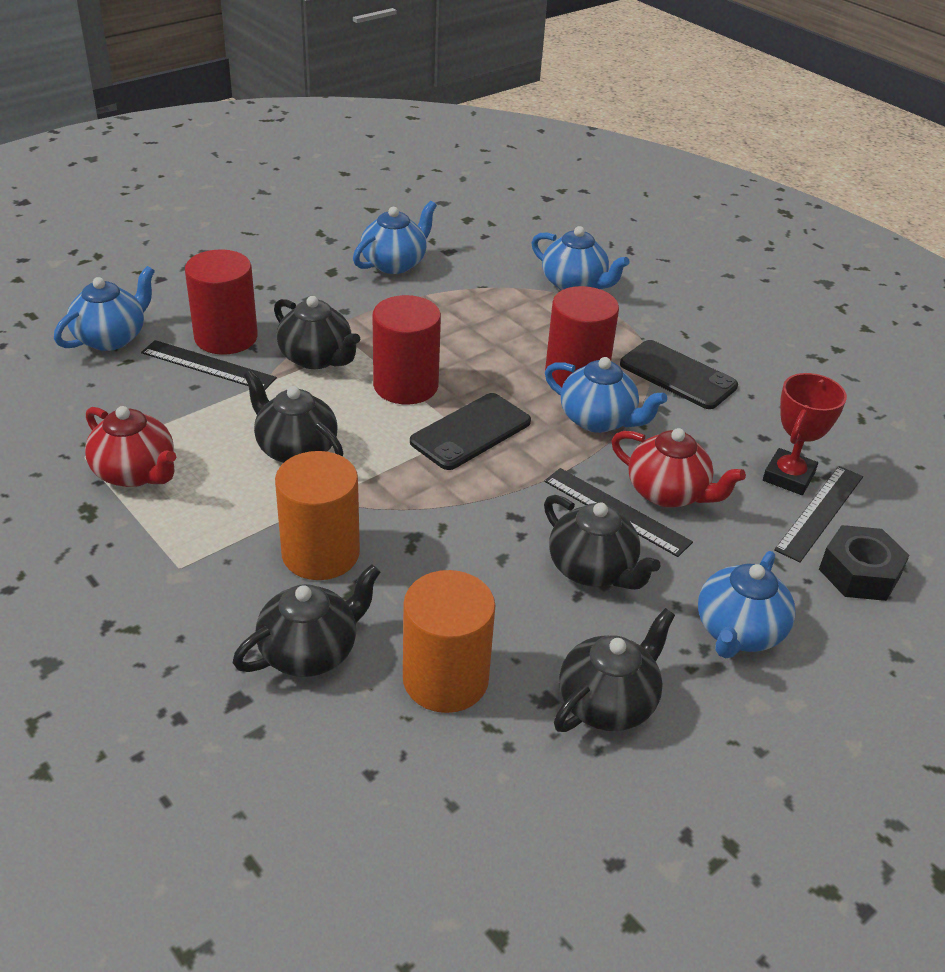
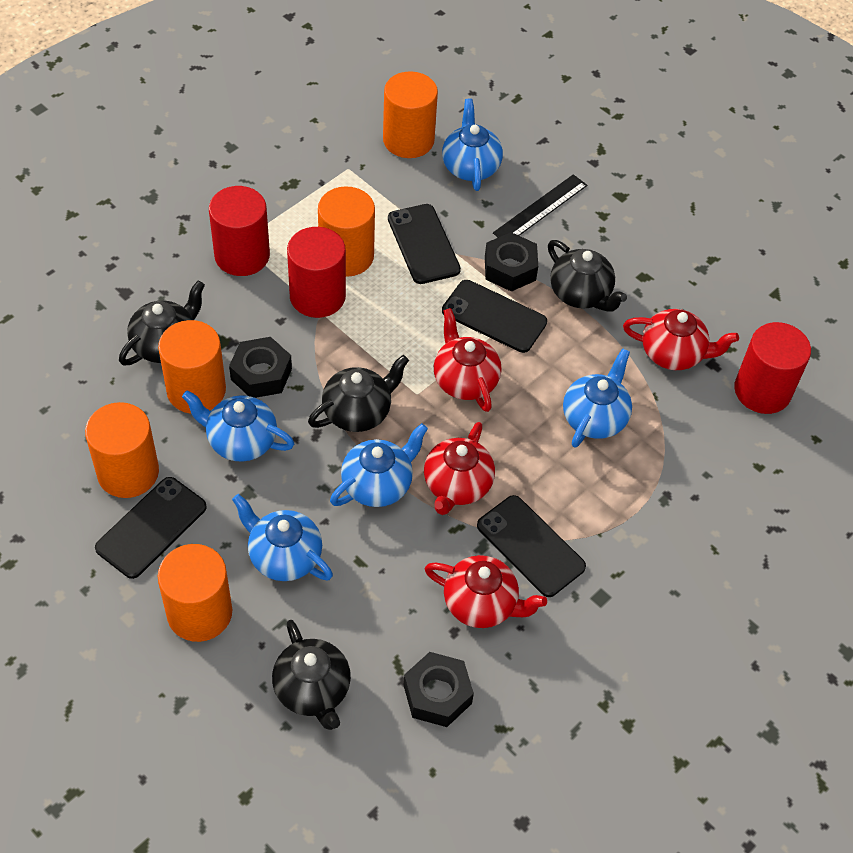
black nut: 1 -> 3
black phone: 2 -> 4
black ruler: 3 -> 1
black teapot: 5 -> 4
orange cylinder: 2 -> 5
red teapot: 2 -> 4
red trophy: 1 -> 0

